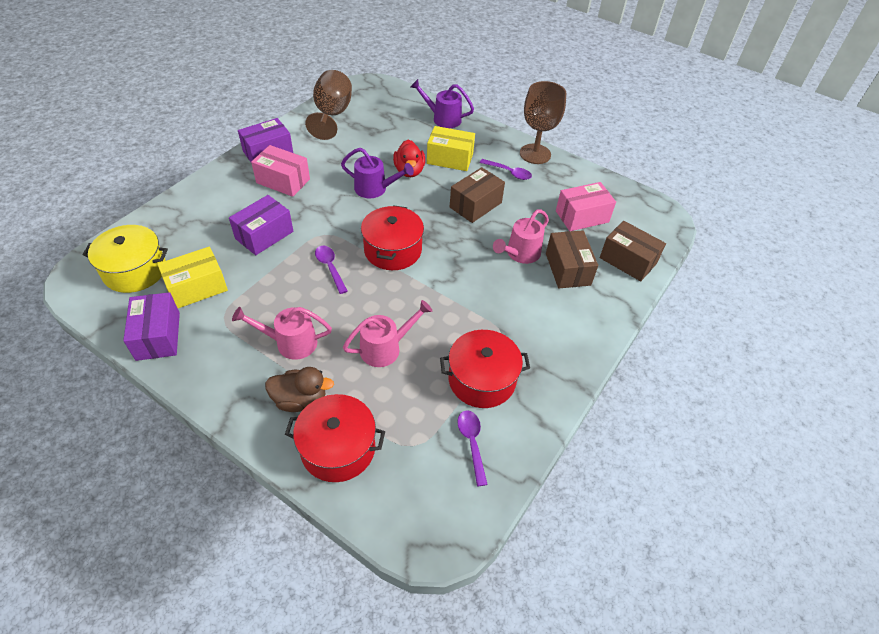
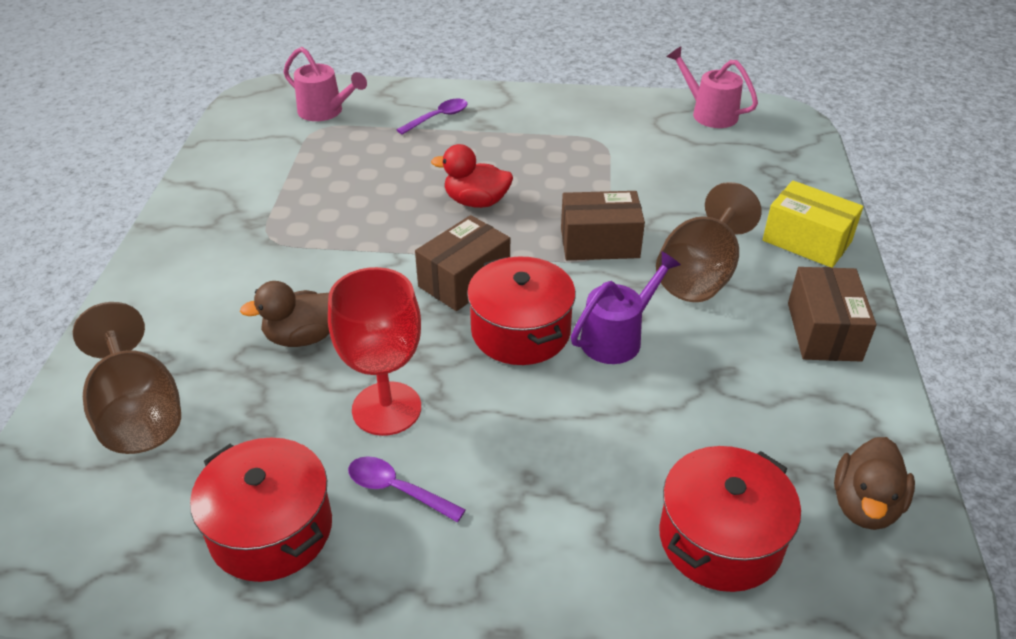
brown duck: 1 -> 2
pink box: 2 -> 0
pink watering can: 3 -> 2
purple box: 3 -> 0
purple spoon: 3 -> 2
purple watering can: 2 -> 1
red goblet: 0 -> 1
yellow box: 2 -> 1
yellow pot: 1 -> 0

